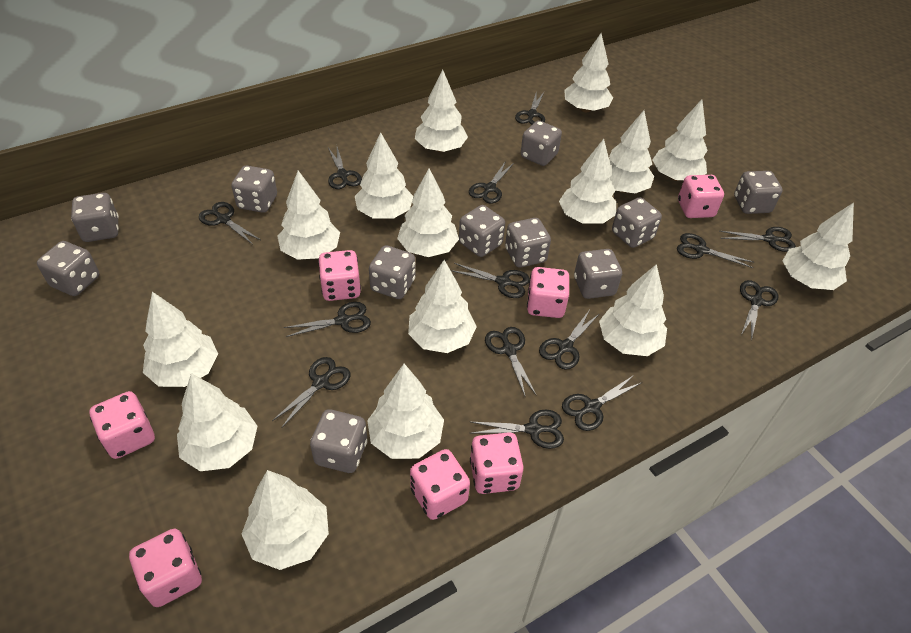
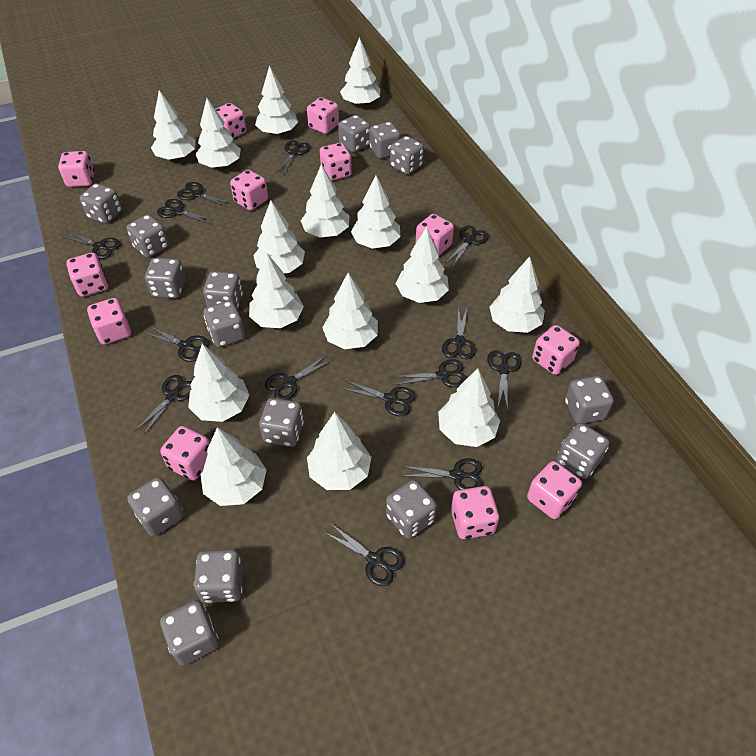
grey dice: 11 -> 15
pink dice: 7 -> 12

